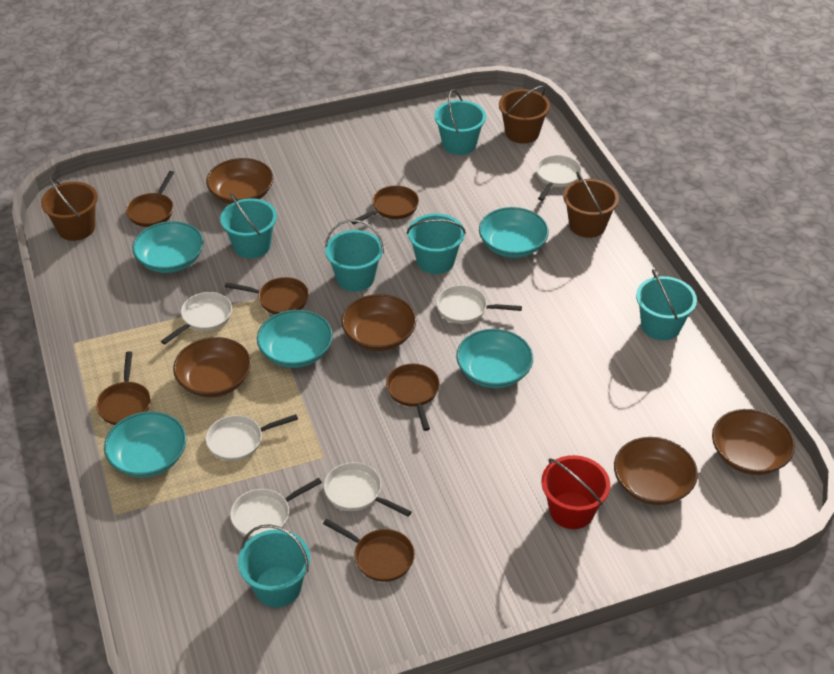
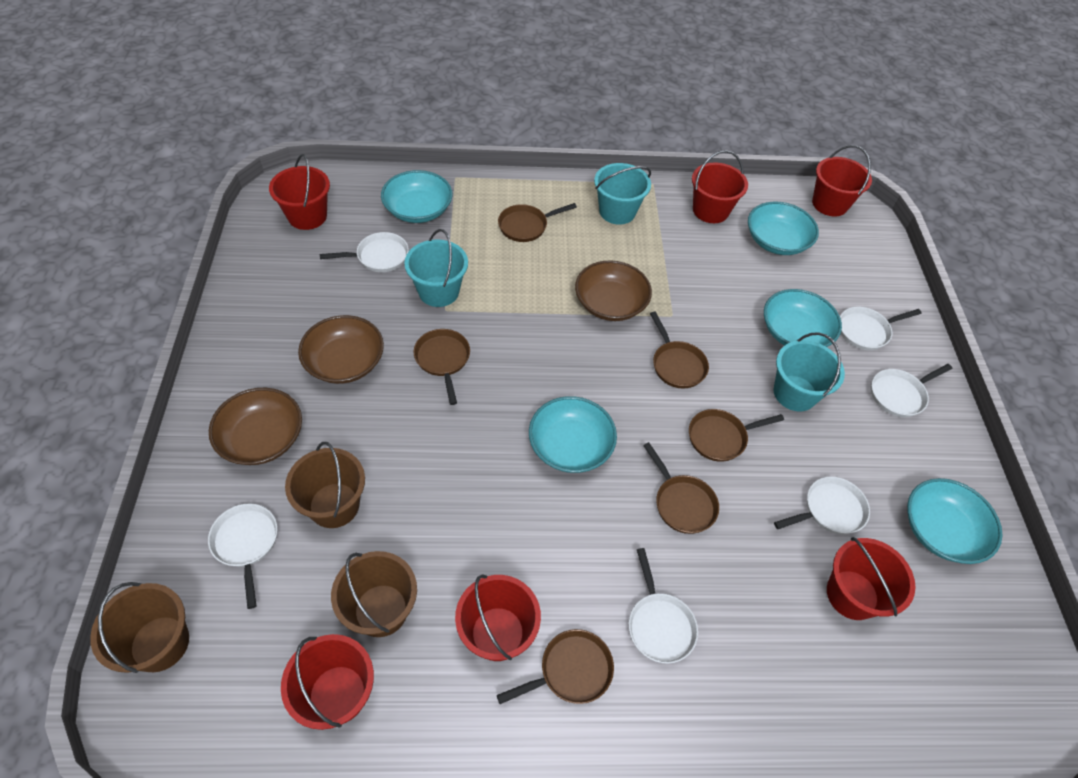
brown bowl: 5 -> 3
red bucket: 1 -> 6
turquoise bucket: 6 -> 3

